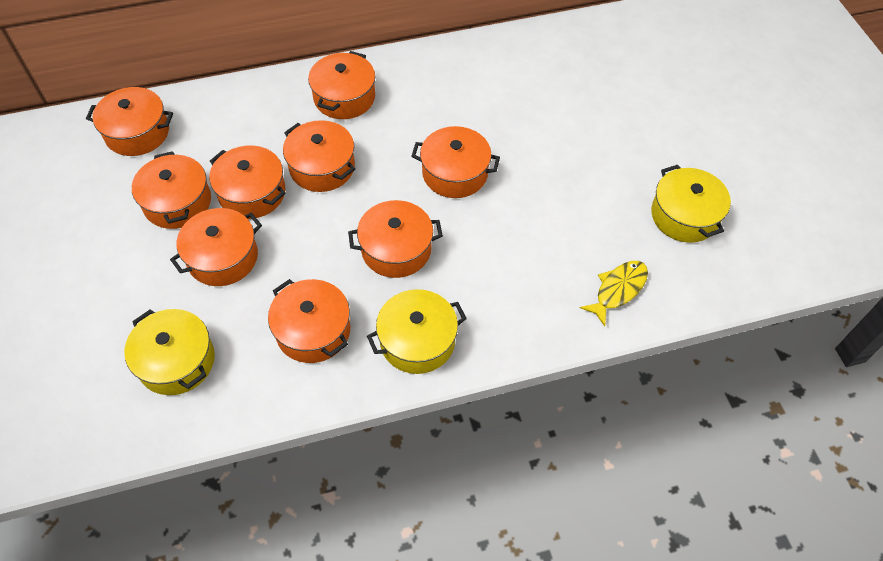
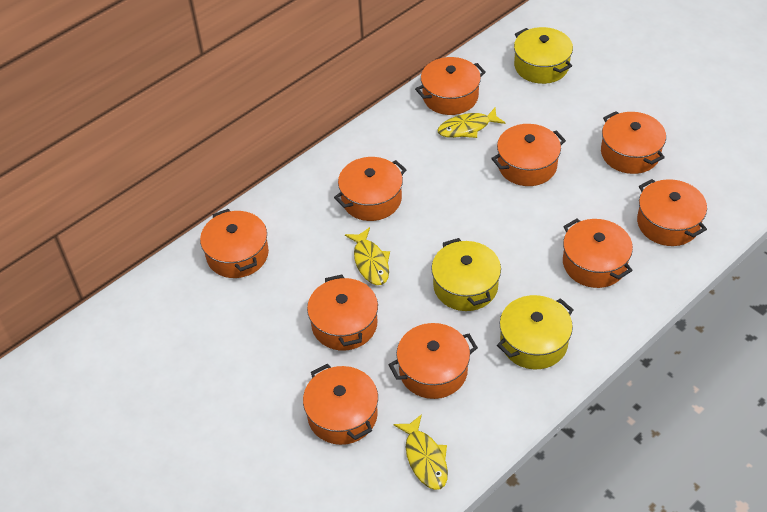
orange pot: 9 -> 10
yellow fish: 1 -> 3

